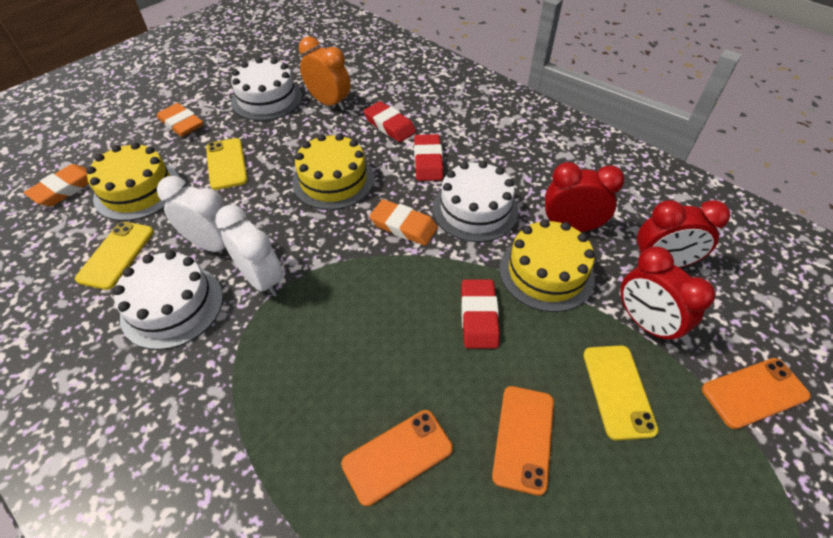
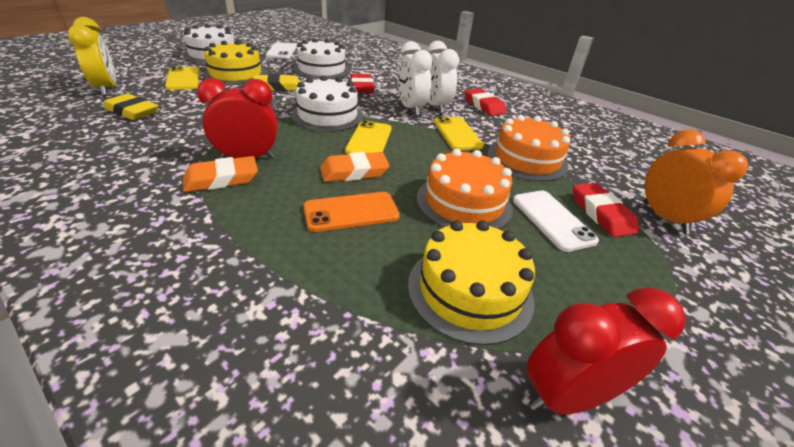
orange cake: 0 -> 2
orange eraser: 3 -> 2
orange phone: 3 -> 1
red clock: 3 -> 2
white phone: 0 -> 2
yellow cake: 3 -> 2
yellow clock: 0 -> 1
yellow eraser: 0 -> 2

